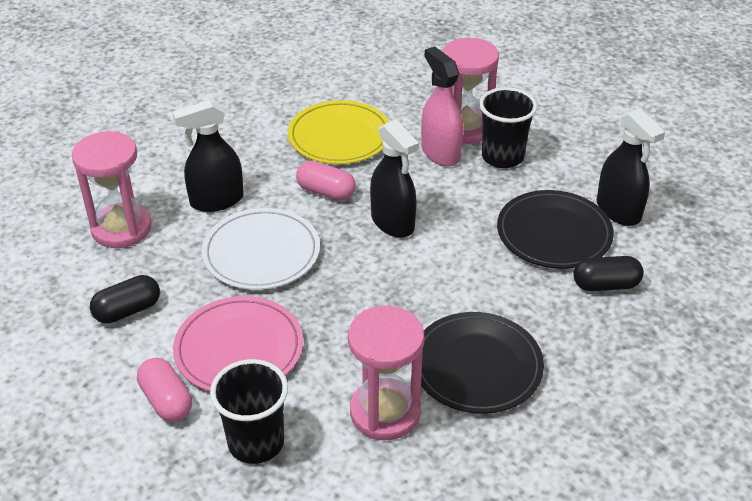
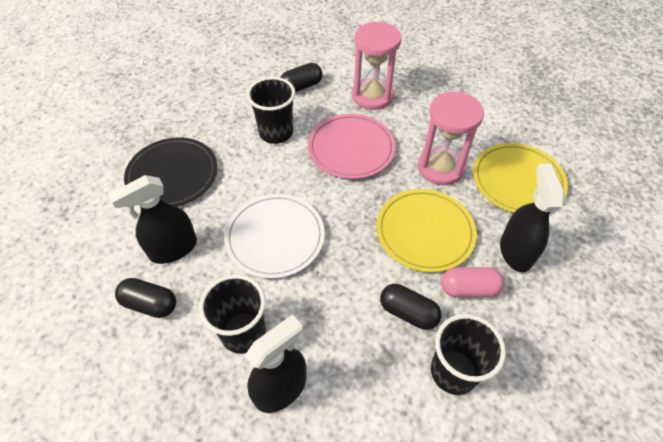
black capsule: 2 -> 3
black cup: 2 -> 3
black plate: 2 -> 1
pink capsule: 2 -> 1
pink hourglass: 3 -> 2
pink spray bottle: 1 -> 0
yellow plate: 1 -> 2

